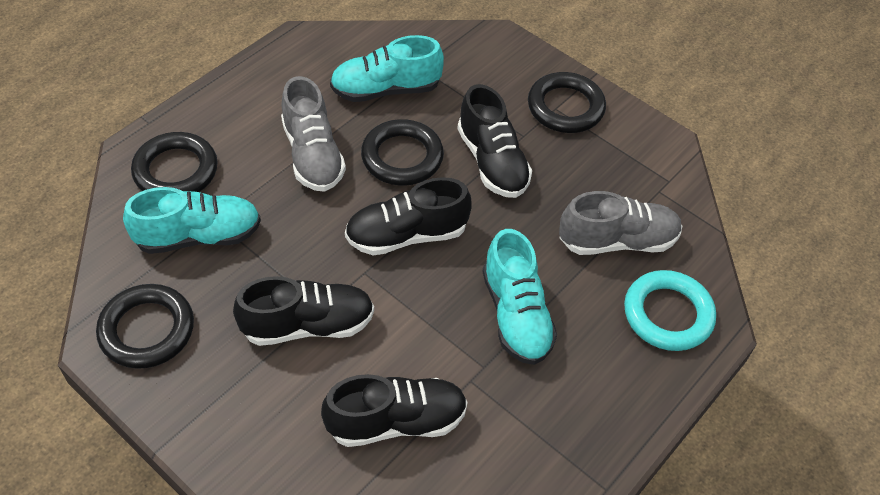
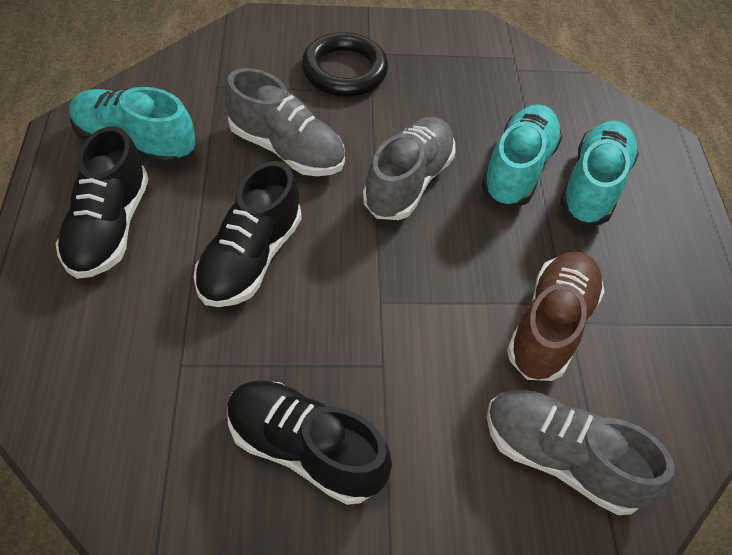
black ring: 4 -> 1
black shoe: 4 -> 3
brown shoe: 0 -> 1
grey shoe: 2 -> 3
turquoise ring: 1 -> 0

